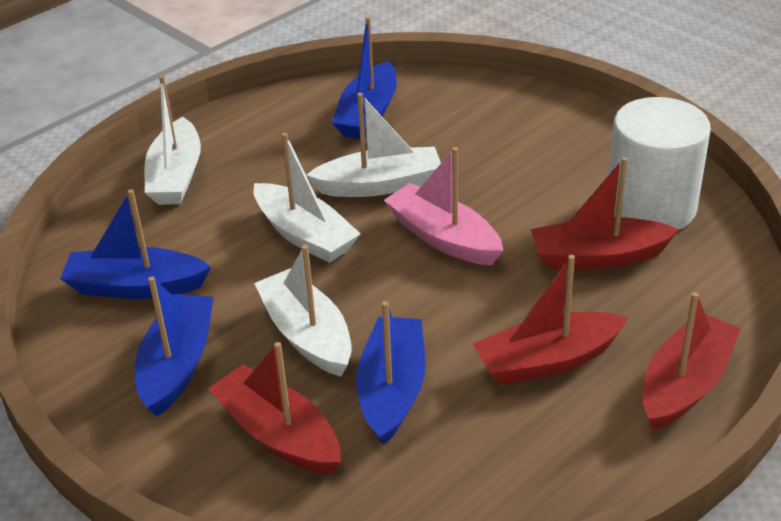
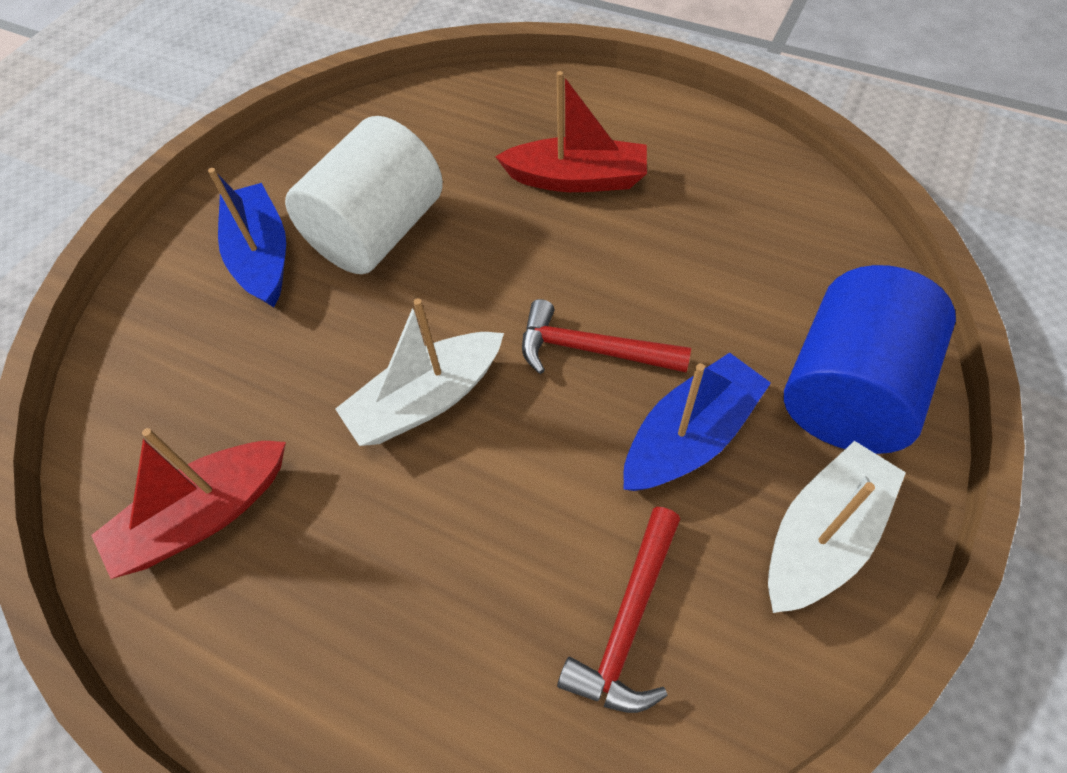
blue boat: 4 -> 2
blue cylinder: 0 -> 1
pink boat: 1 -> 0
red boat: 4 -> 2
red hammer: 0 -> 2
white boat: 4 -> 2

